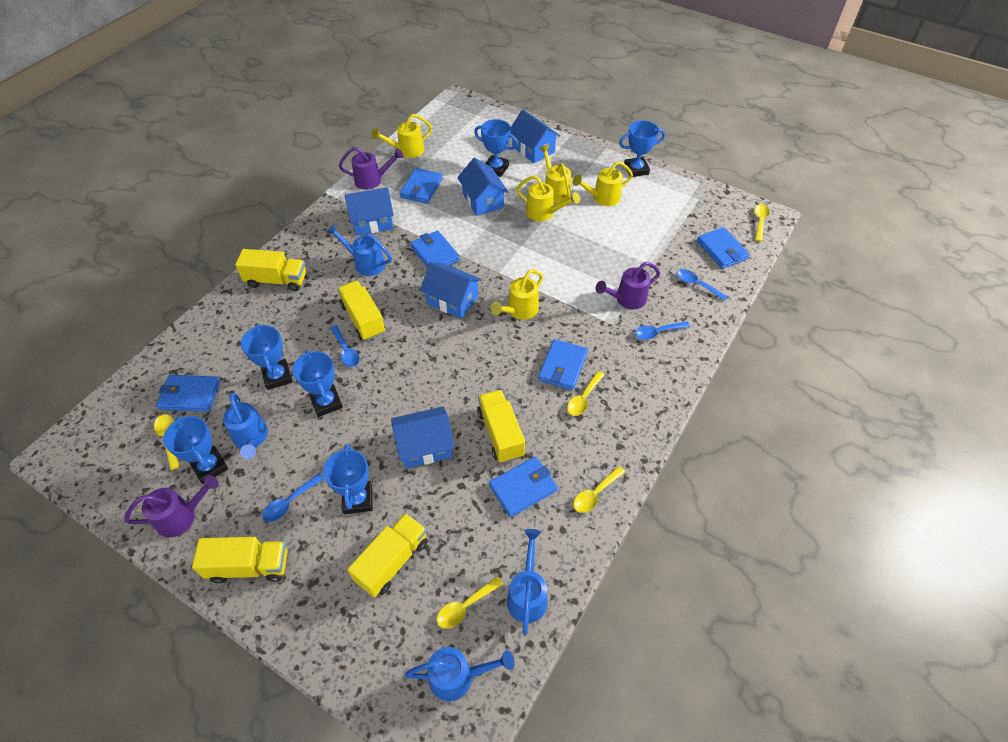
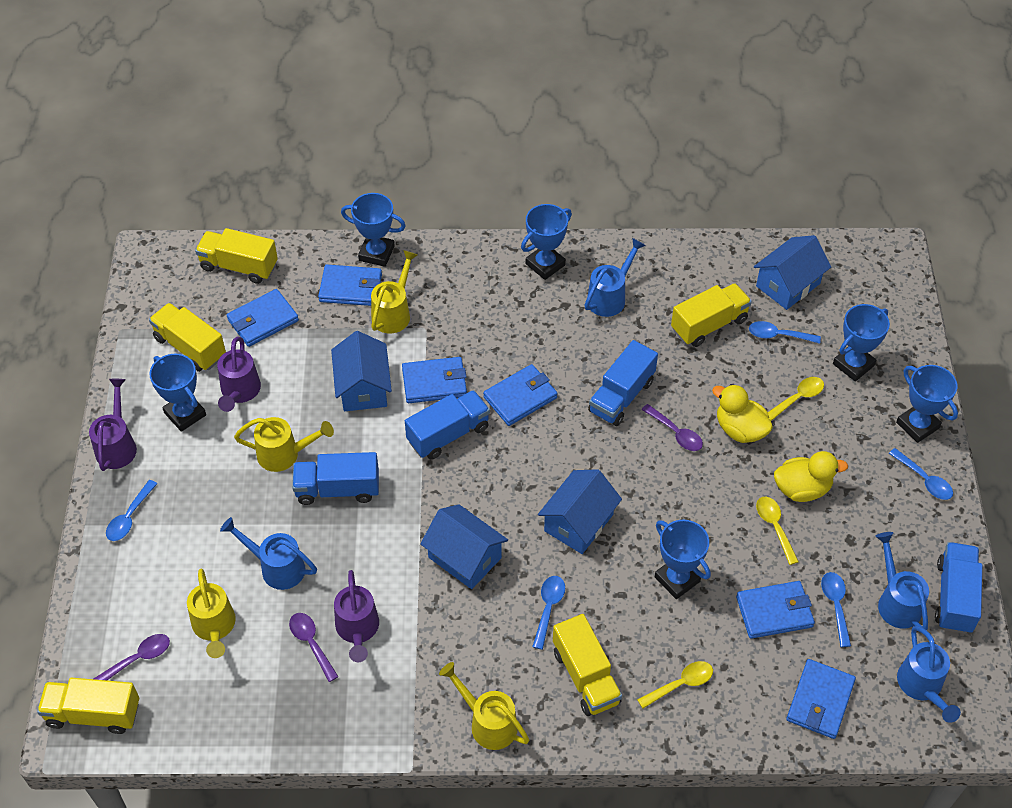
blue house: 5 -> 4
blue spoon: 4 -> 5
blue truck: 0 -> 4
purple spoon: 0 -> 3
yellow duck: 0 -> 2
yellow spoon: 5 -> 3
yellow watering can: 5 -> 4

